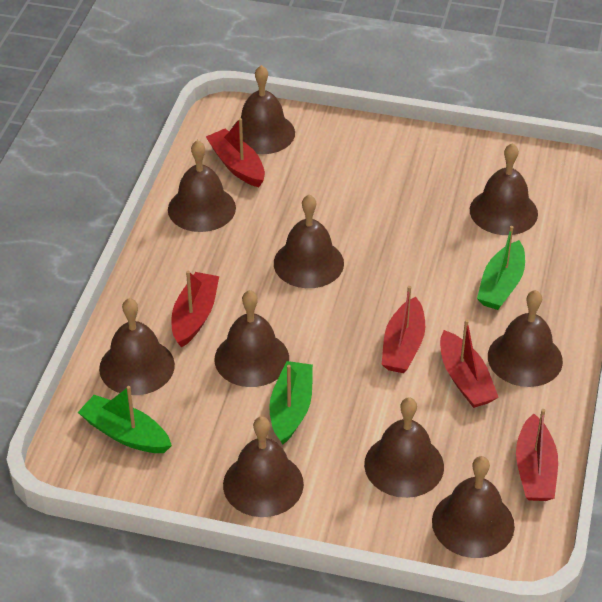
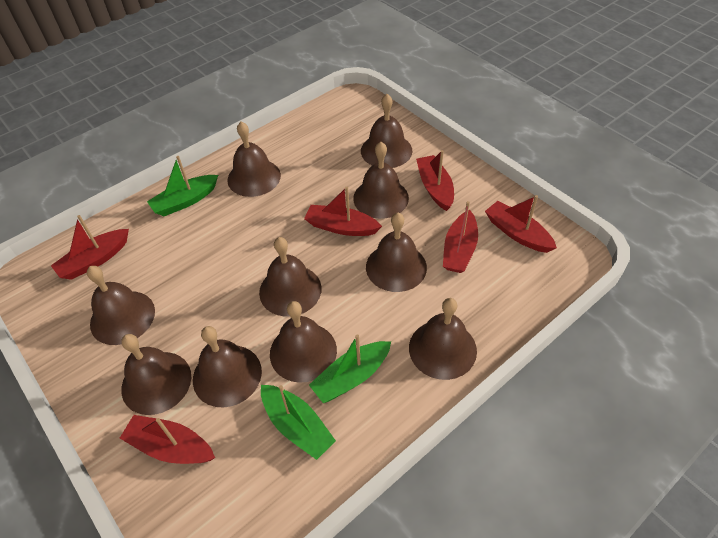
red boat: 5 -> 6

